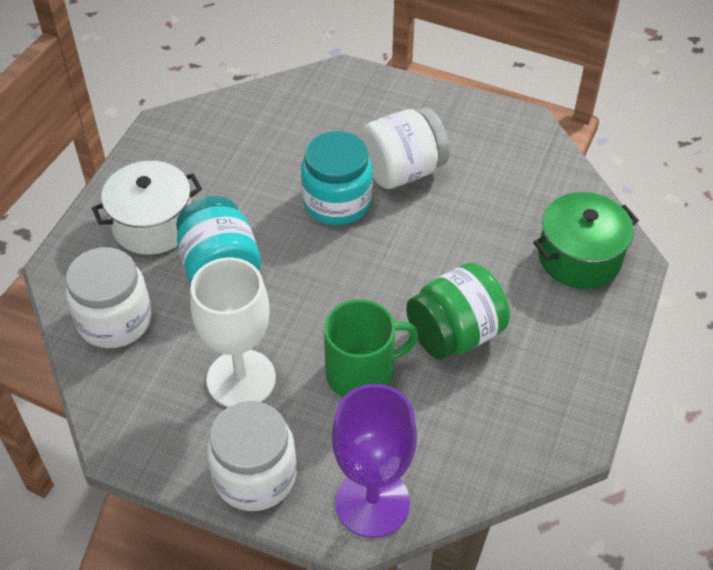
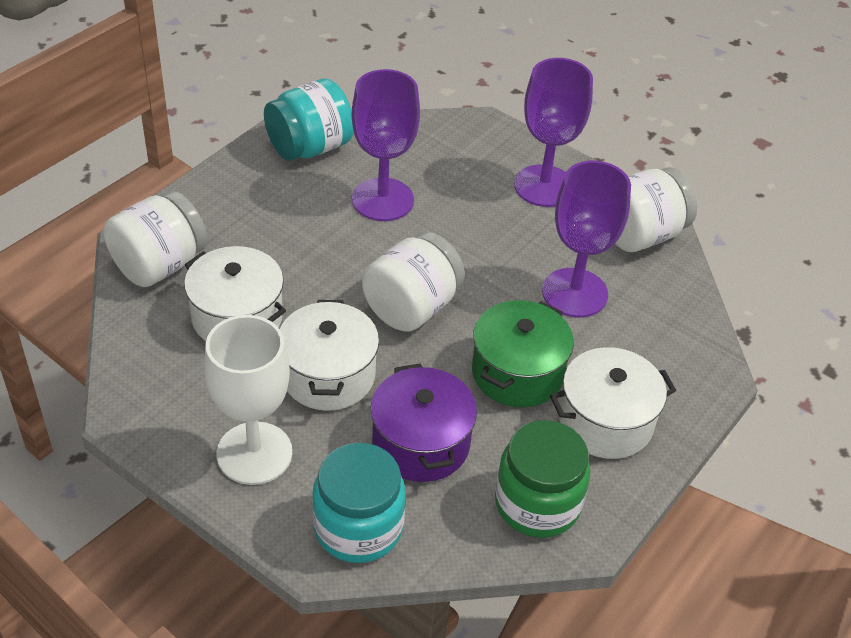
green mug: 1 -> 0
purple goblet: 1 -> 3
purple pot: 0 -> 1
white pot: 1 -> 3

